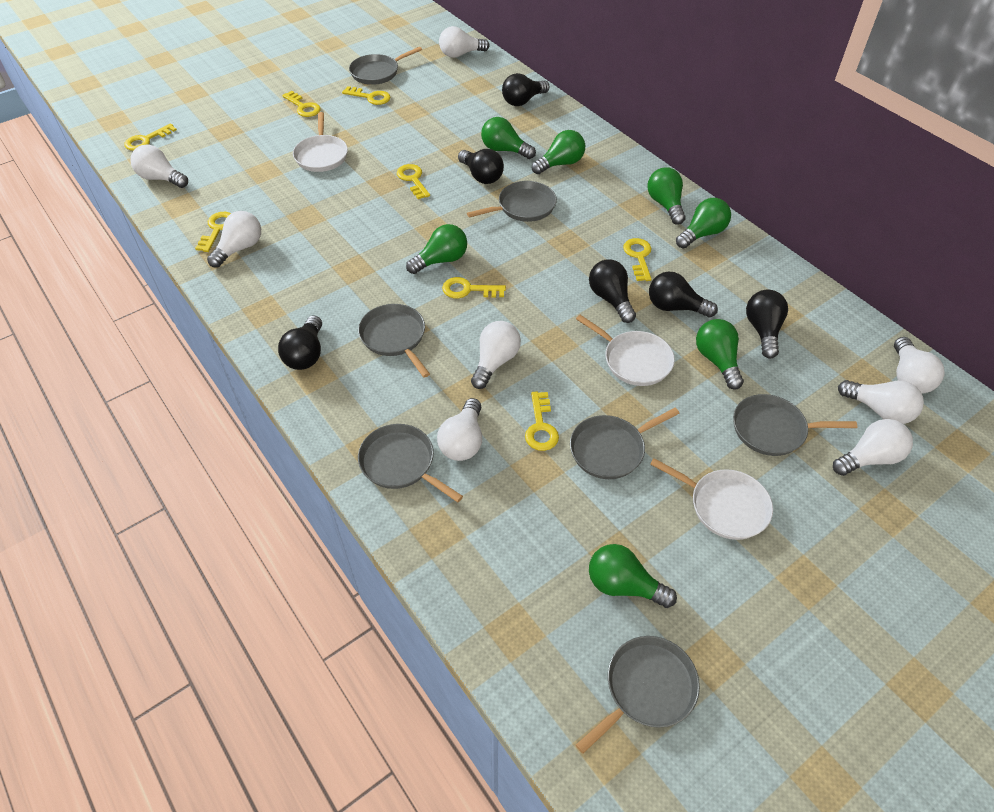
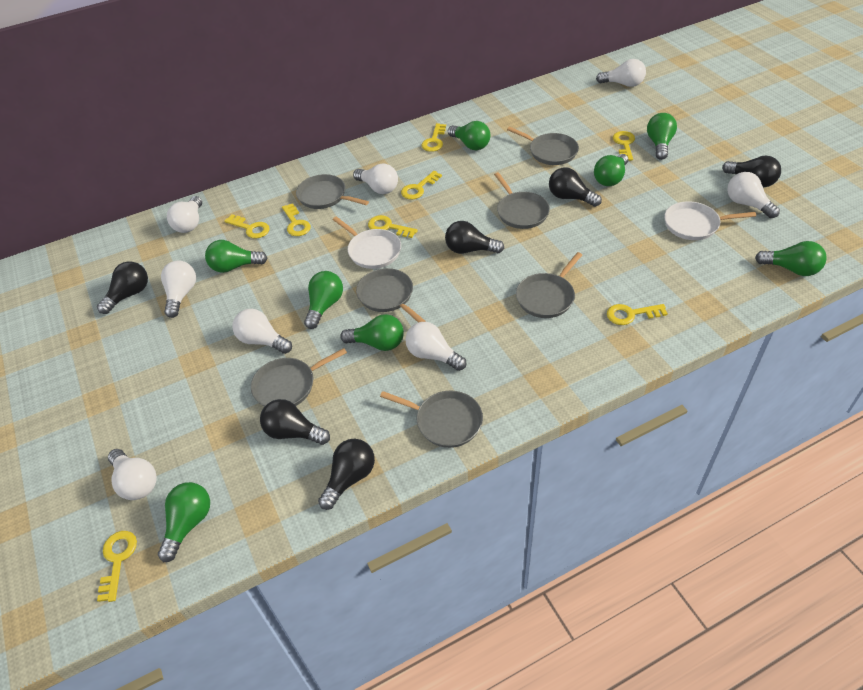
green light bulb: 7 -> 8
white pan: 3 -> 2

